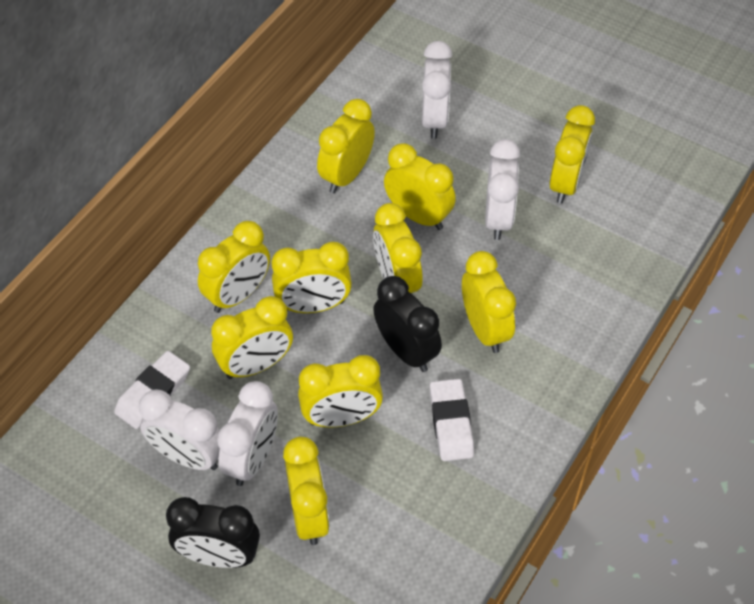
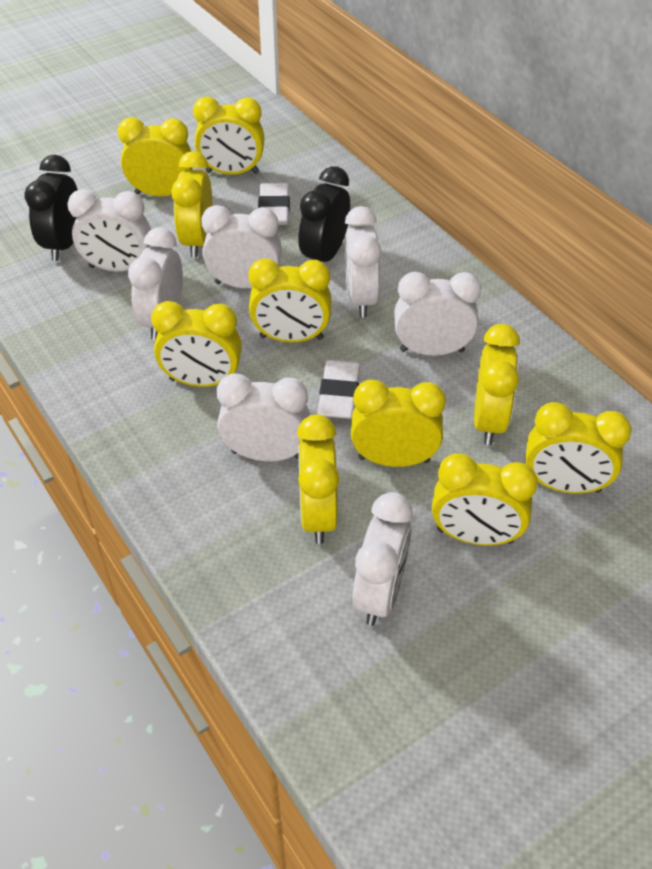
white clock: 4 -> 7

